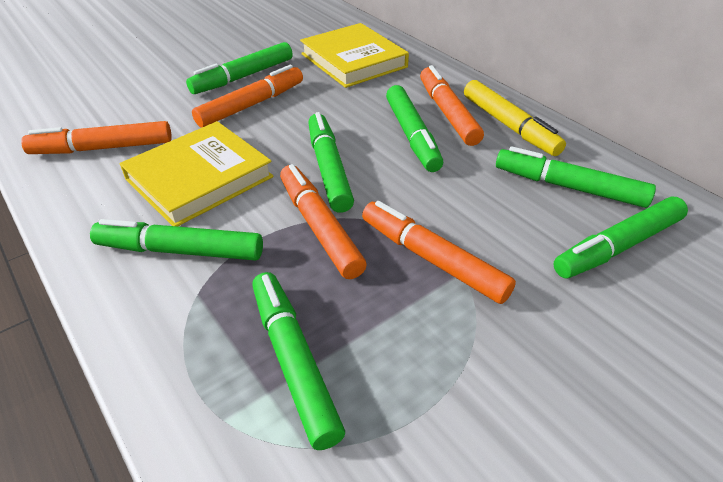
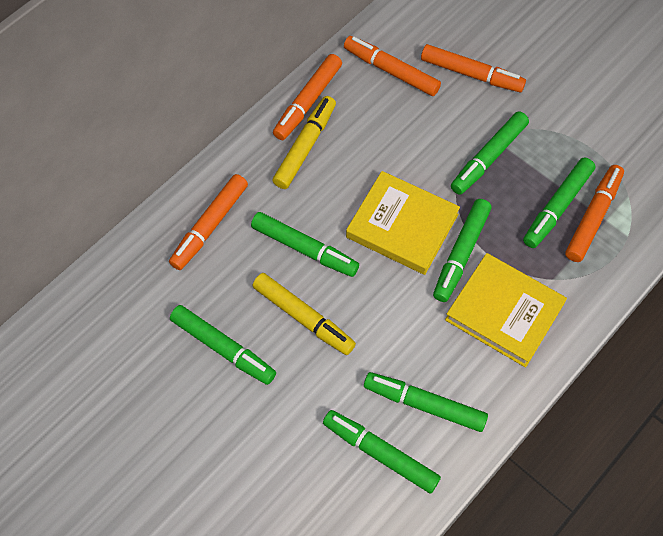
yellow marker: 1 -> 2

